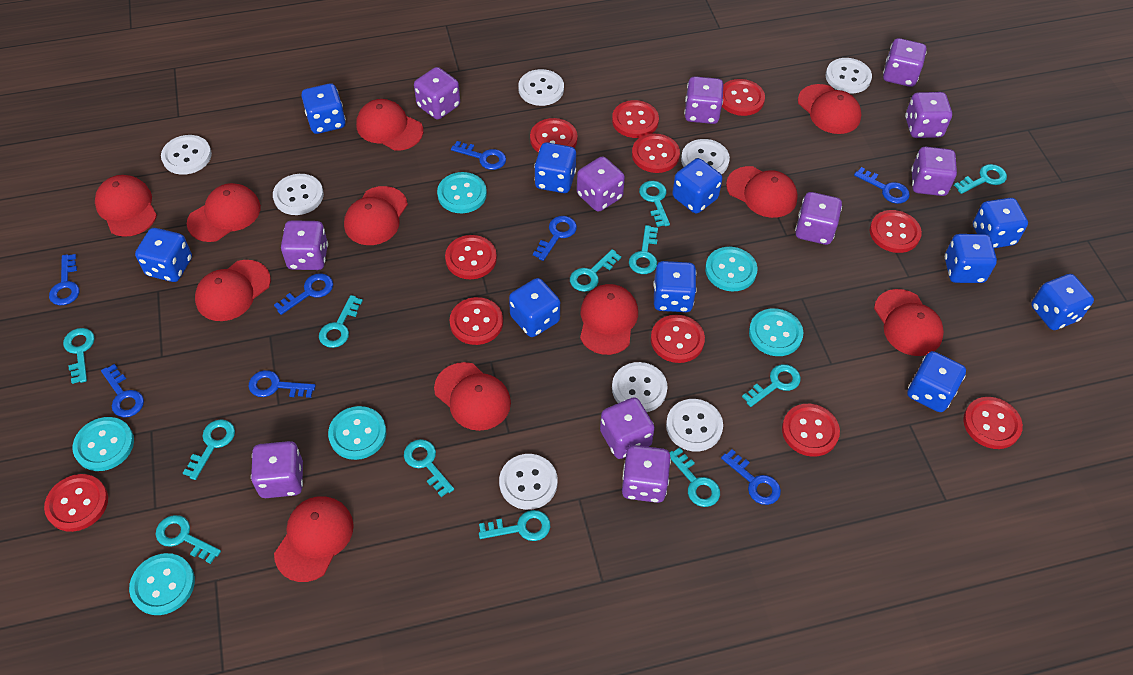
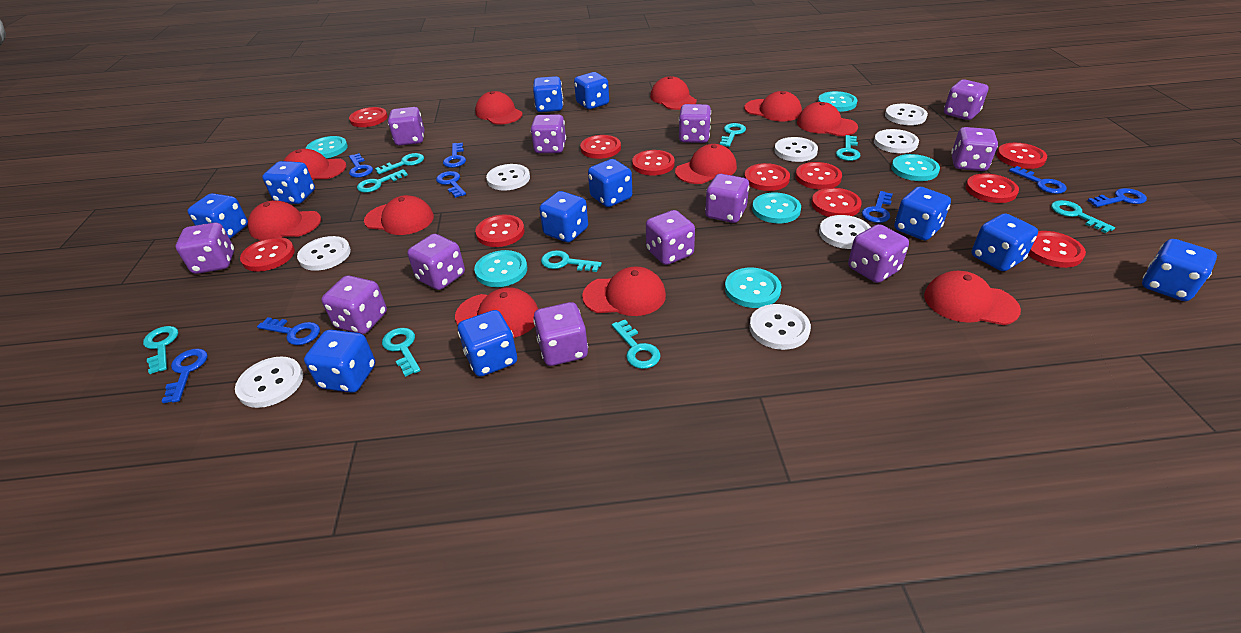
blue dice: 10 -> 11
purple dice: 11 -> 12
turquoise key: 12 -> 9

